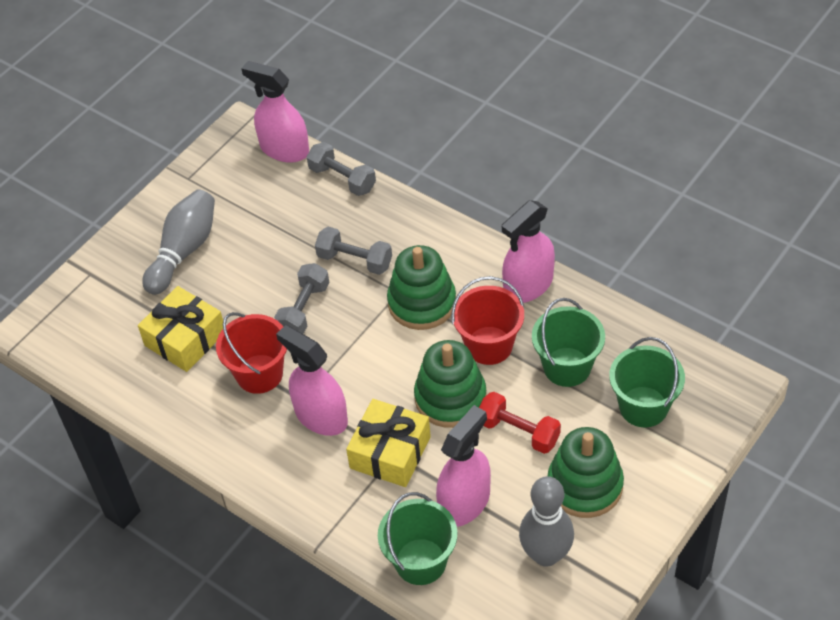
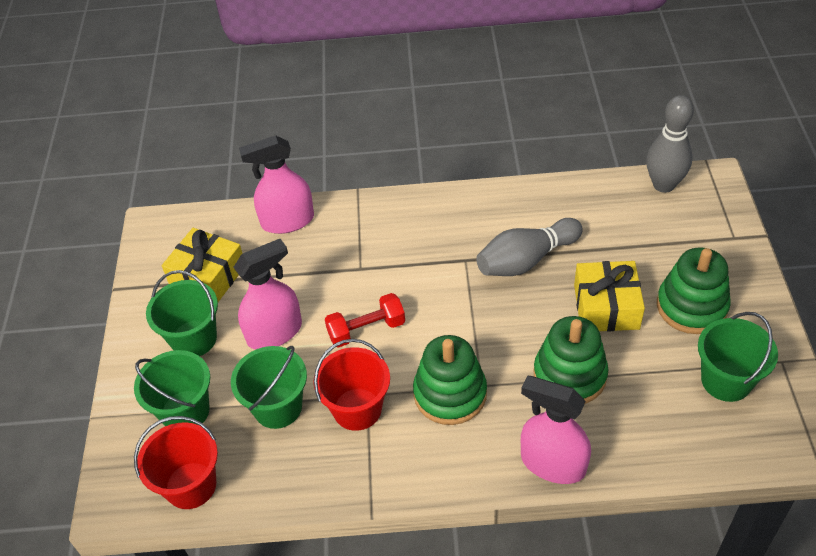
green bucket: 3 -> 4
grey dumbbell: 3 -> 0
pink spray bottle: 4 -> 3

